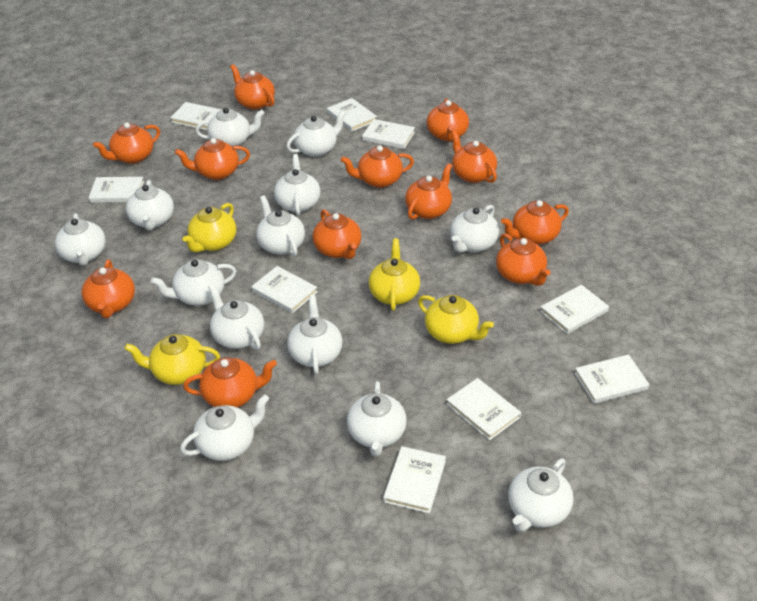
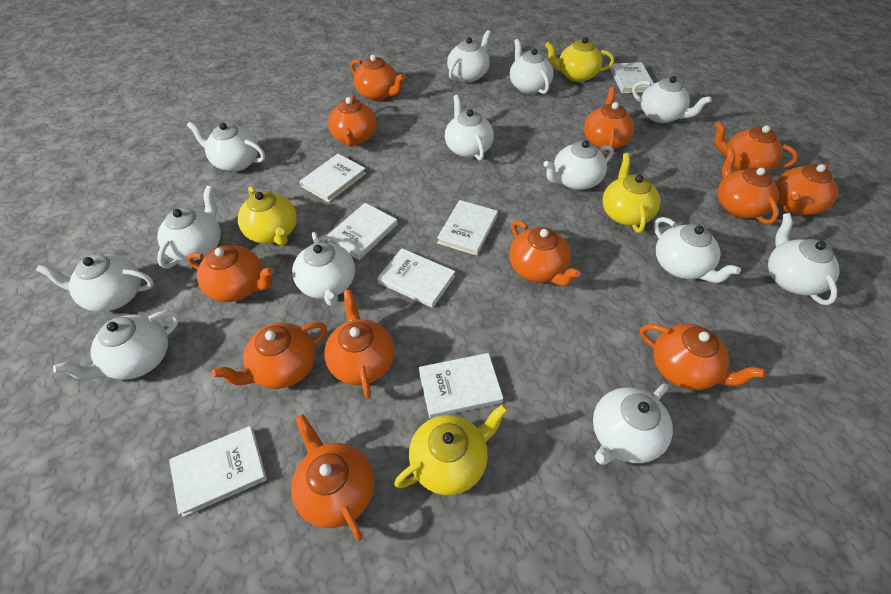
white book: 9 -> 7

